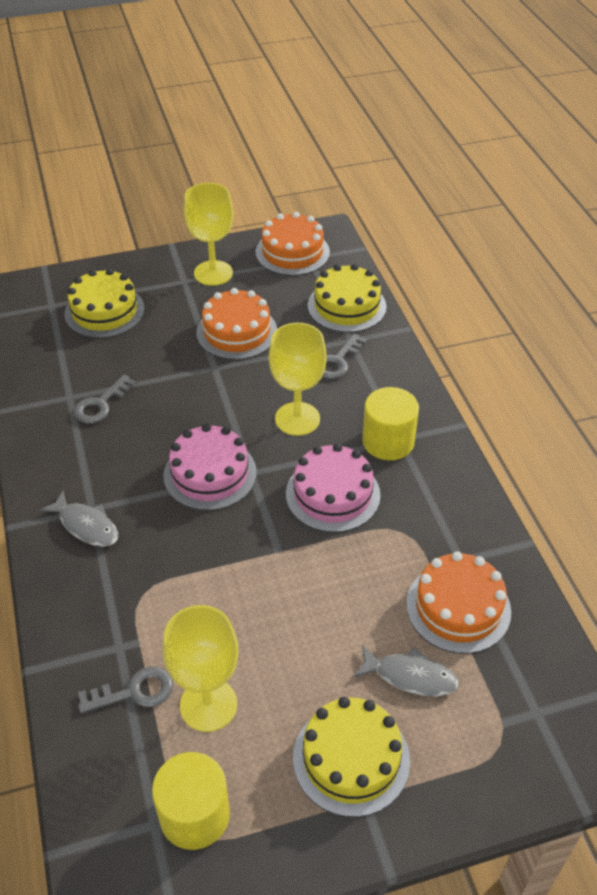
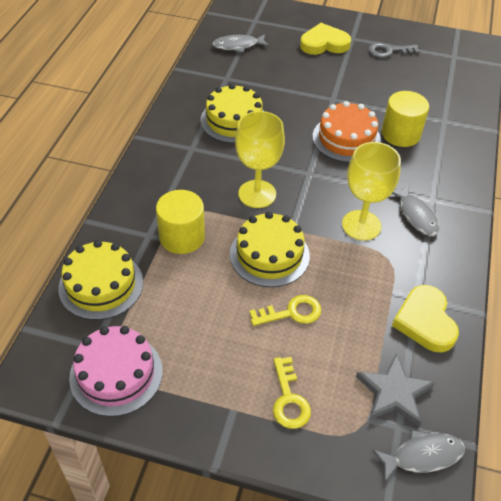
grey fish: 2 -> 3
grey key: 3 -> 1
grey star: 0 -> 1
orange cake: 3 -> 1
pink cake: 2 -> 1
yellow goblet: 3 -> 2
yellow heart: 0 -> 2
yellow key: 0 -> 2

